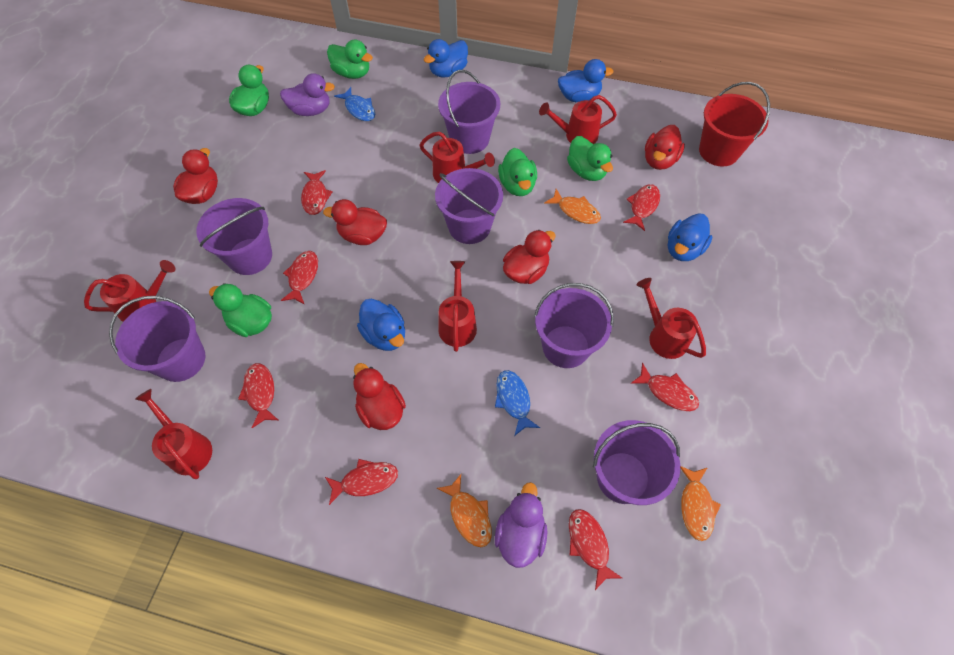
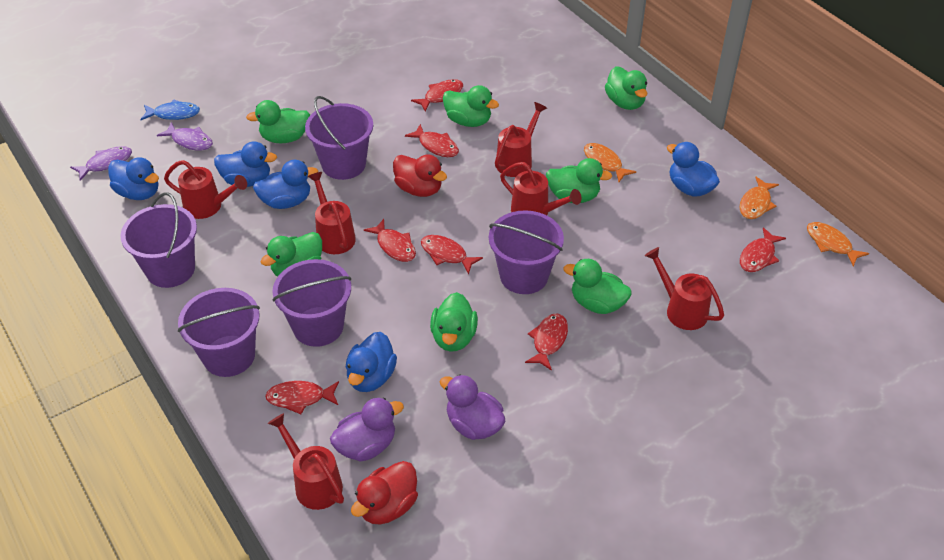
blue duck: 4 -> 5
blue fish: 2 -> 1
green duck: 5 -> 7
purple bucket: 6 -> 5
purple fish: 0 -> 2
red bucket: 1 -> 0
red duck: 5 -> 2

